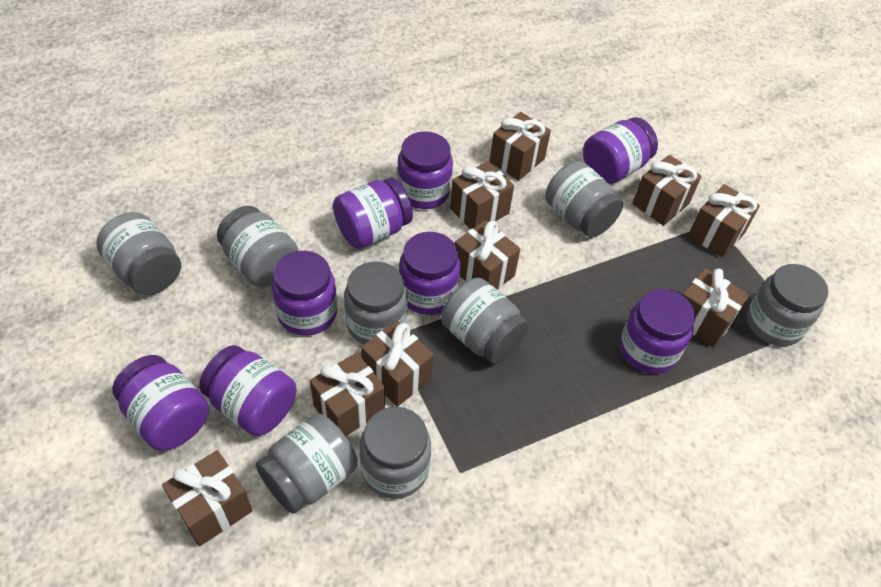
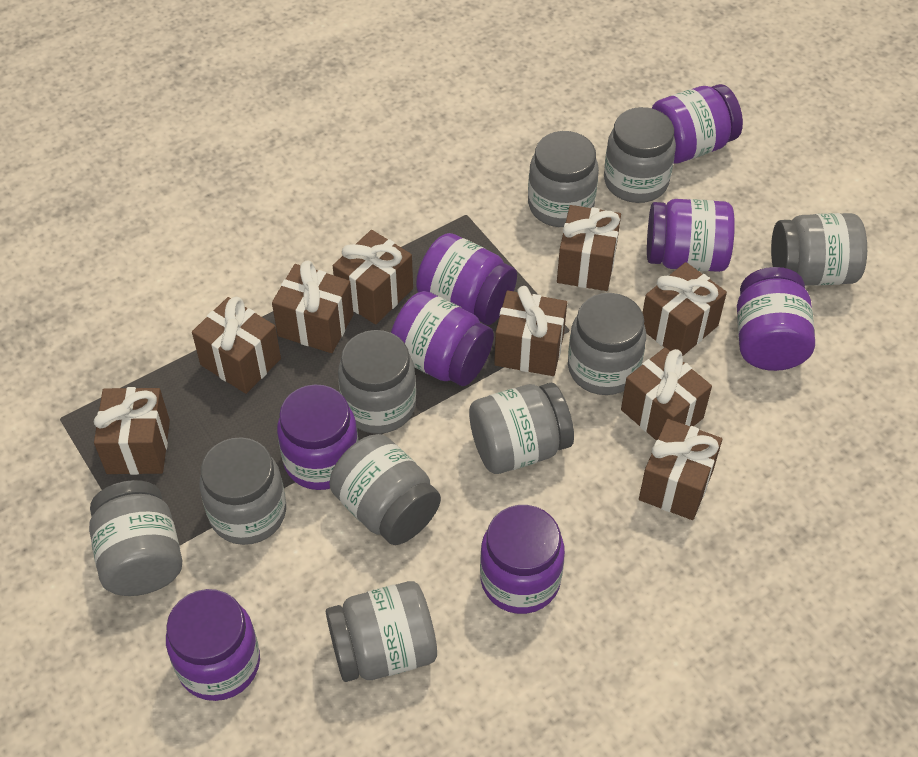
grey jar: 8 -> 10

